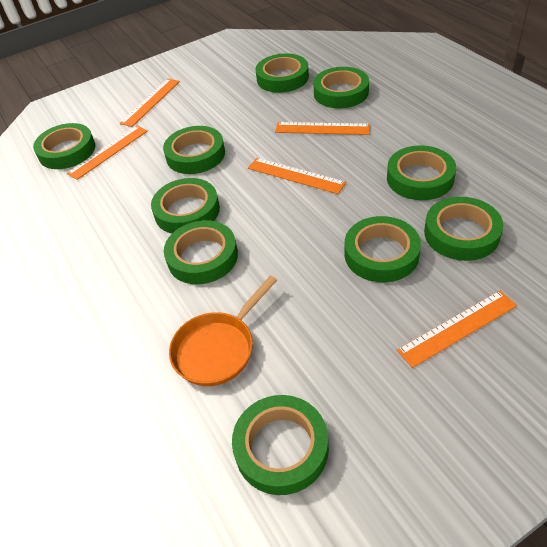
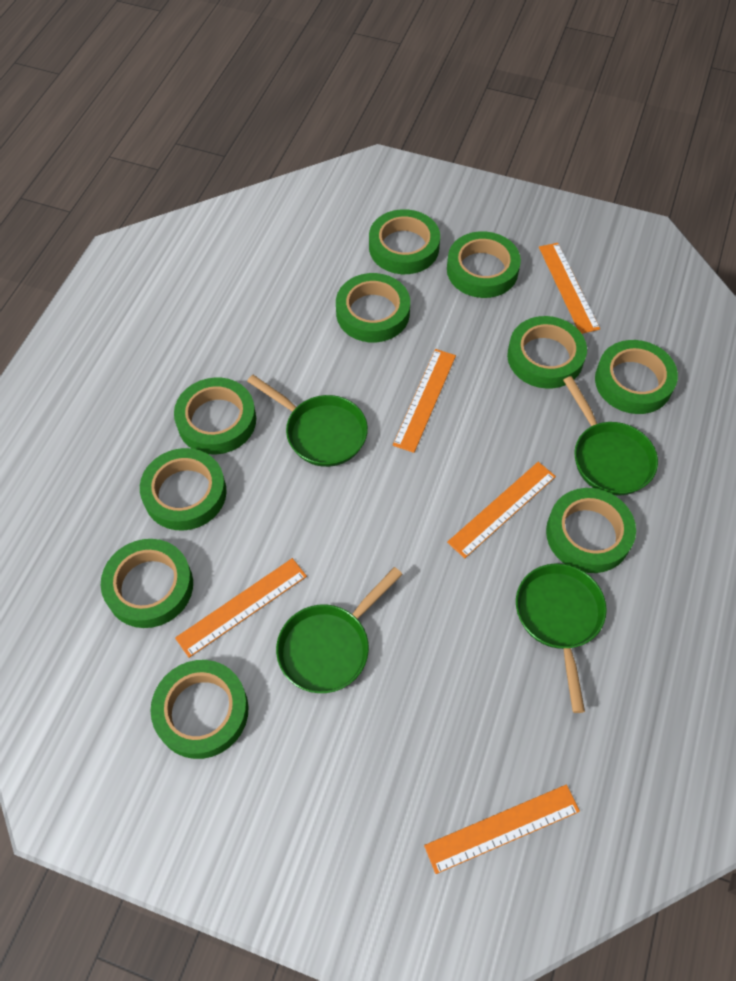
green pan: 0 -> 4
orange pan: 1 -> 0

